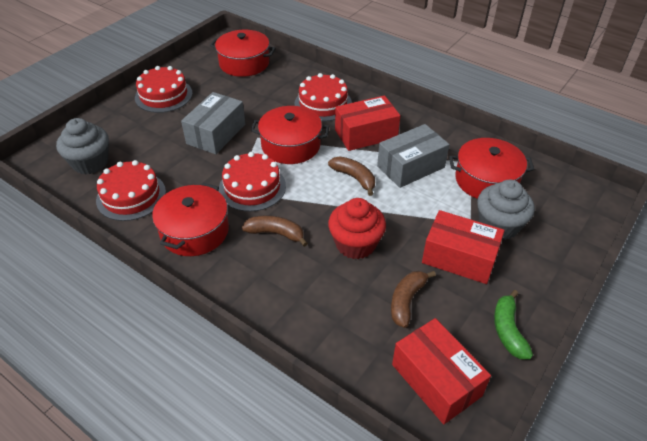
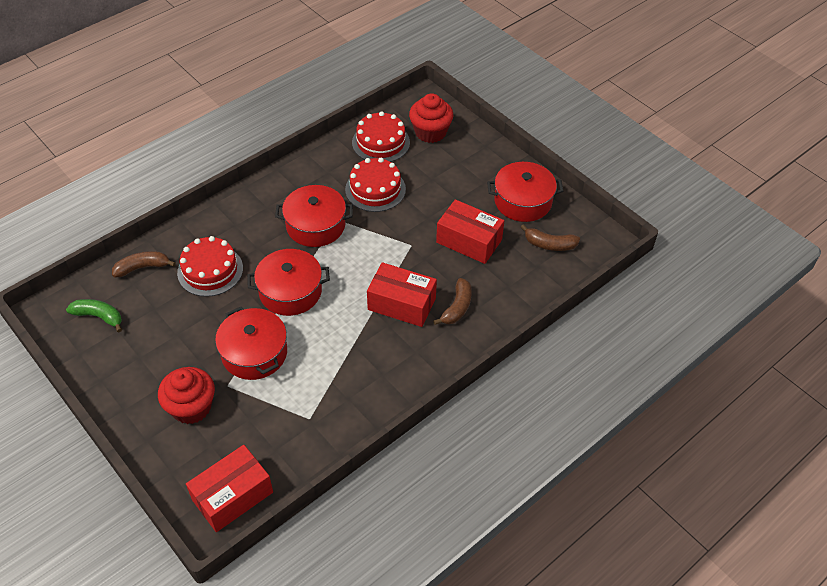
grey box: 2 -> 0
grey cupcake: 2 -> 0
red cake: 4 -> 3
red cupcake: 1 -> 2

